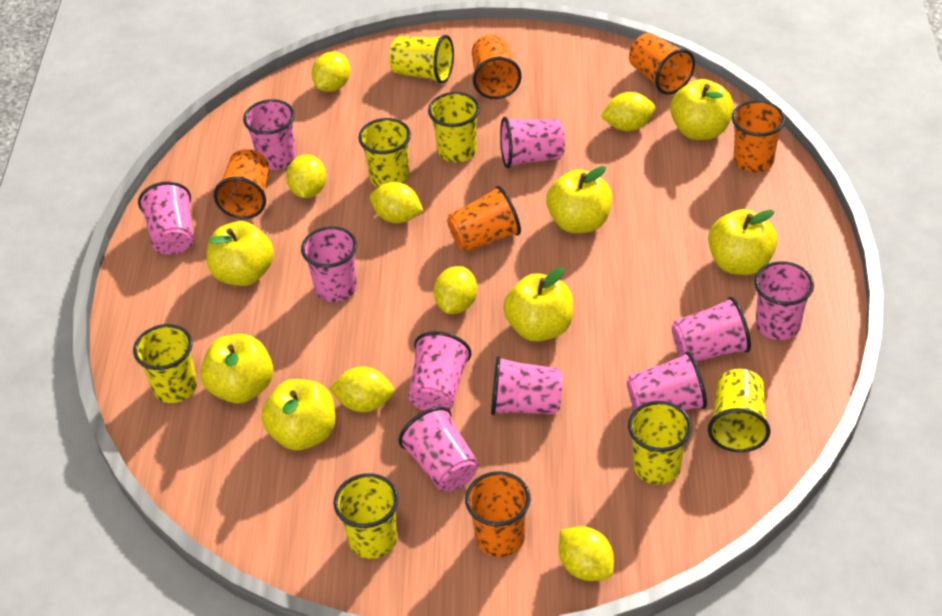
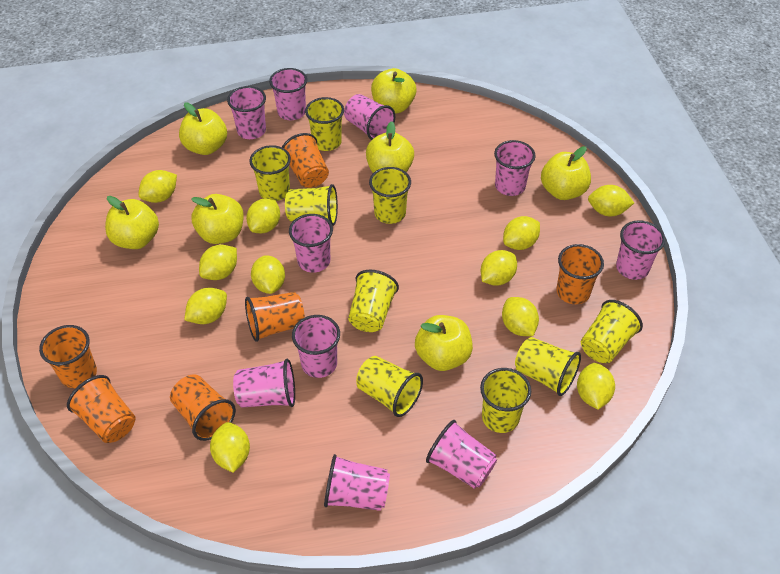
yellow cup: 7 -> 9
yellow lemon: 7 -> 11

